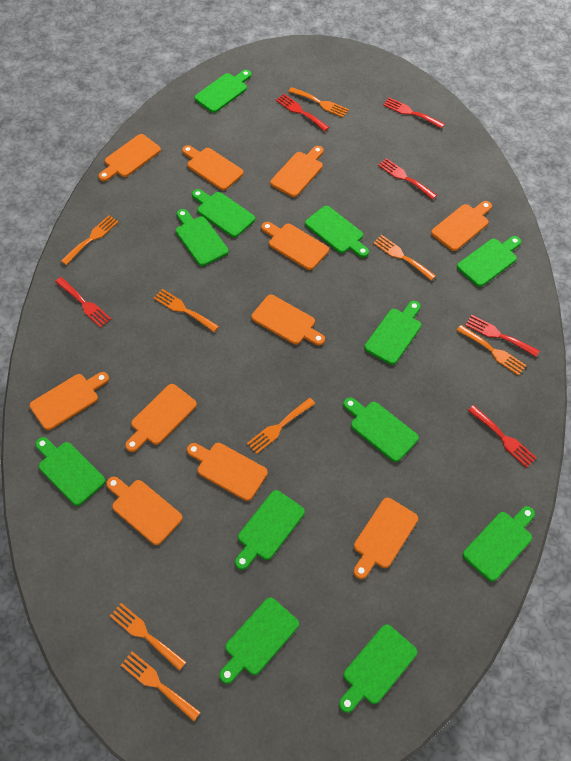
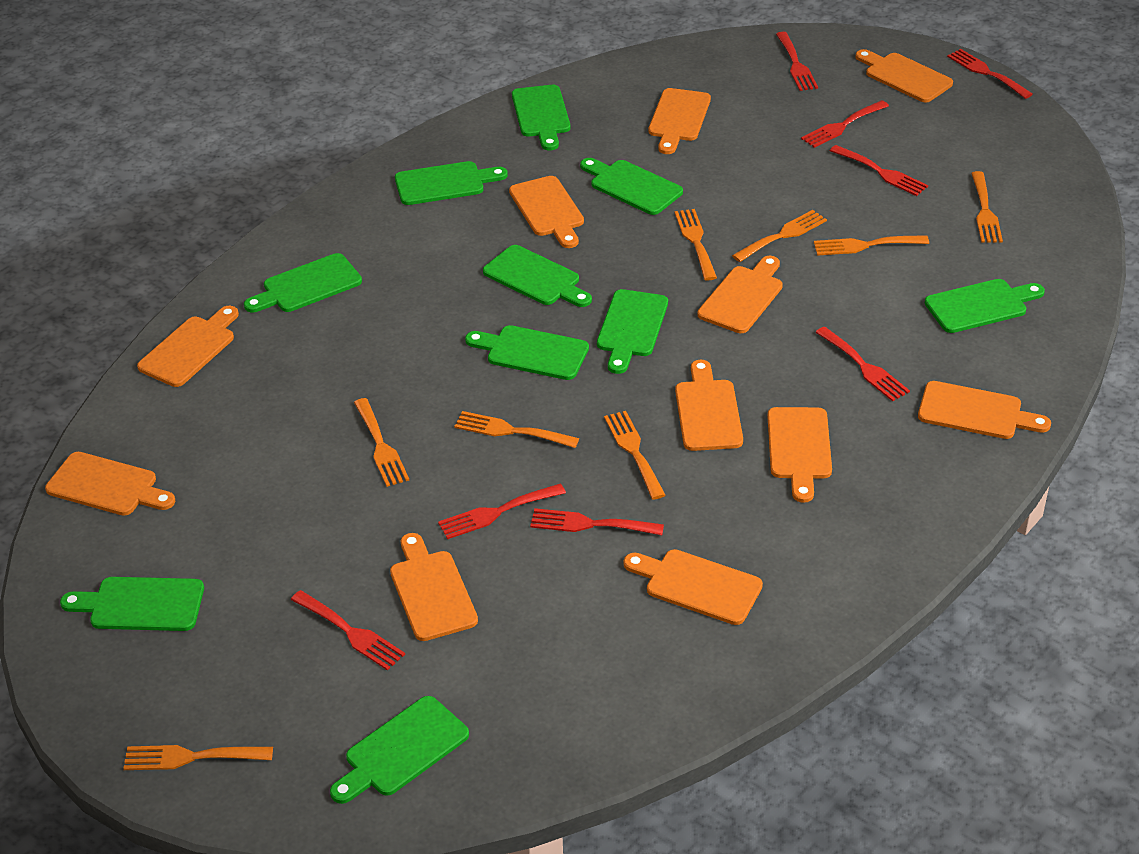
green cutting board: 12 -> 10
red fork: 6 -> 8

